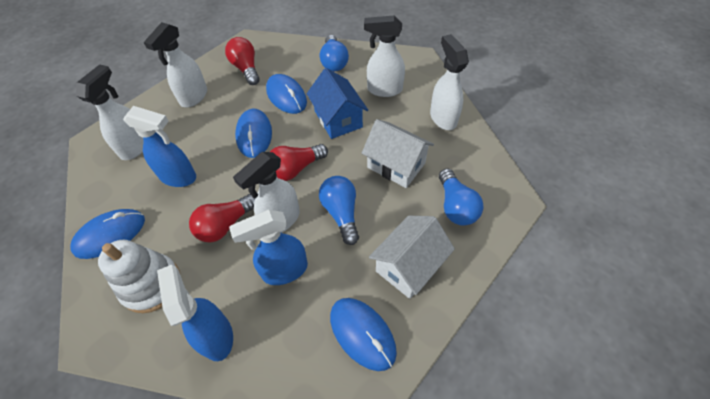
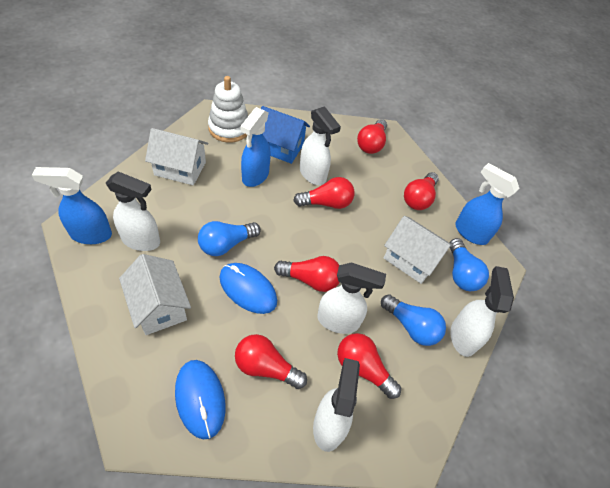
blue mouse: 4 -> 2
red light bulb: 3 -> 6
white house: 2 -> 3

